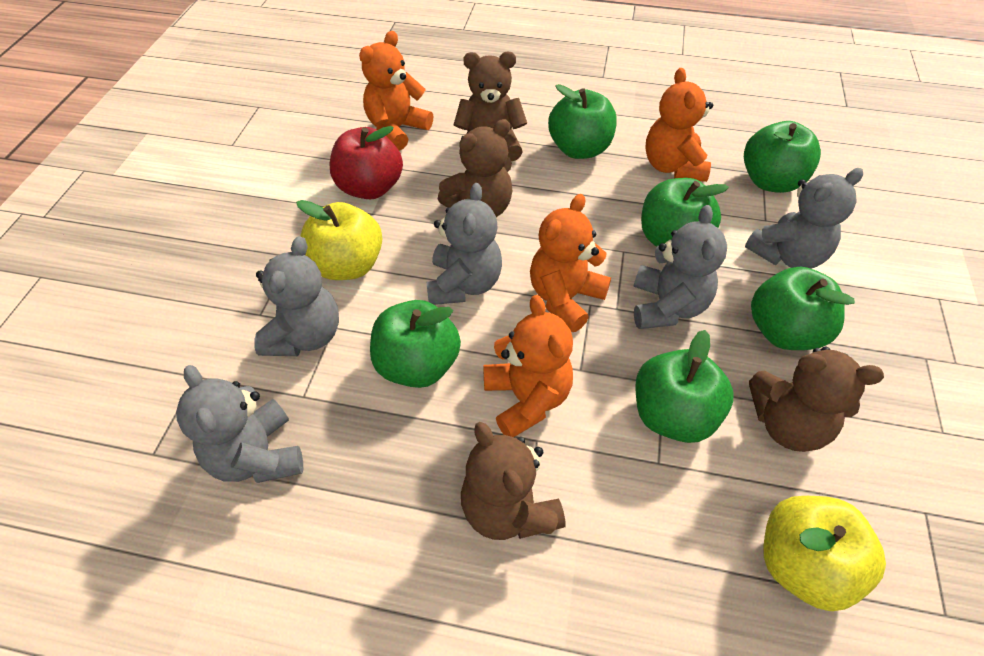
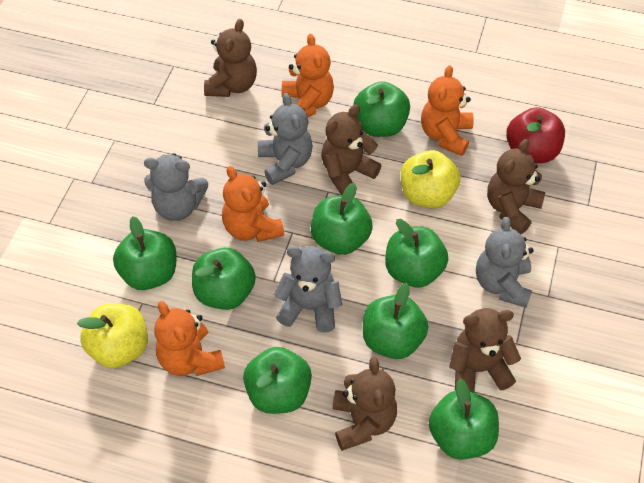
brown teddy bear: 4 -> 5
green apple: 6 -> 8
grey teddy bear: 5 -> 4

